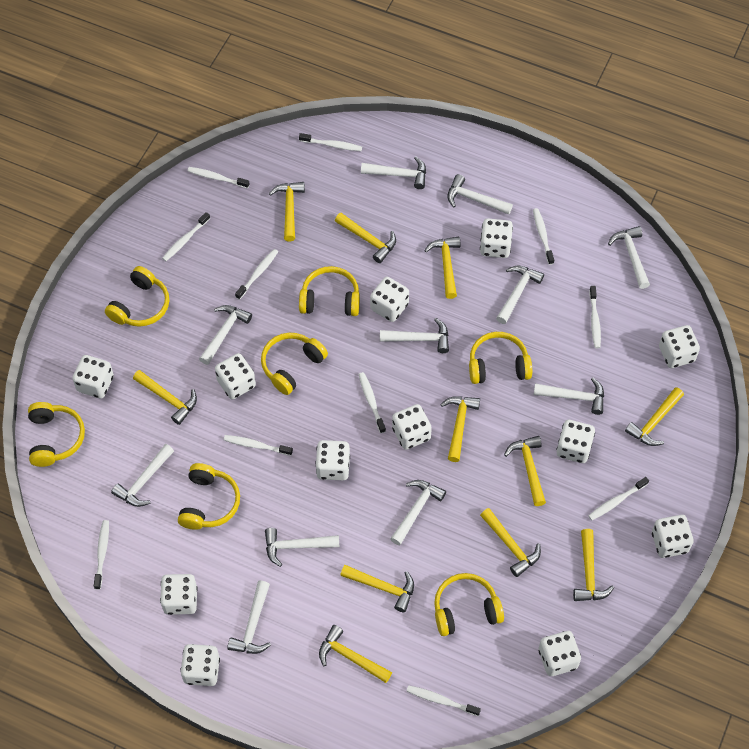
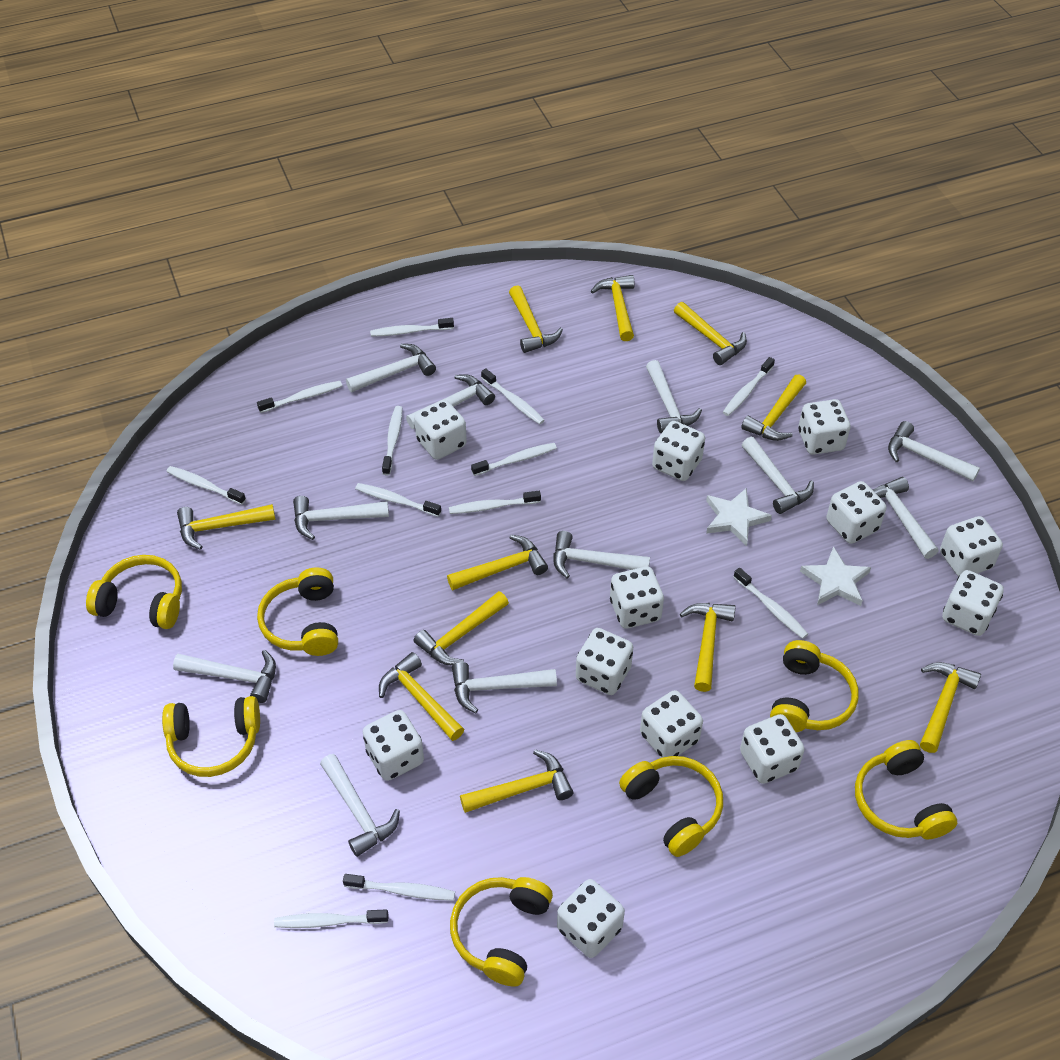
white star: 0 -> 2
white toothbrush: 11 -> 12

